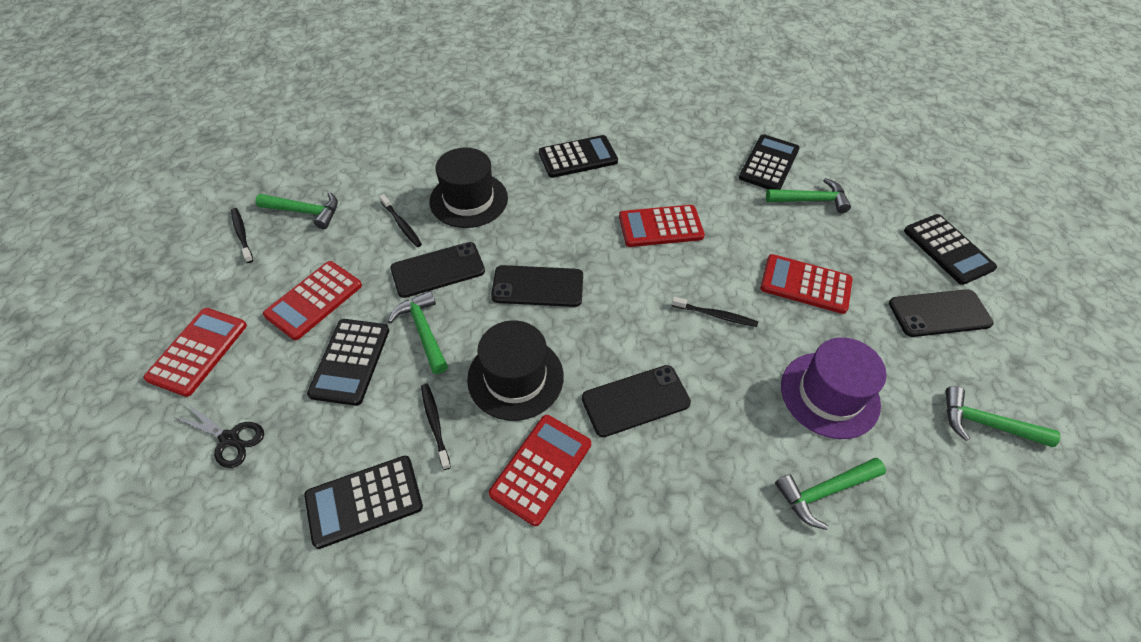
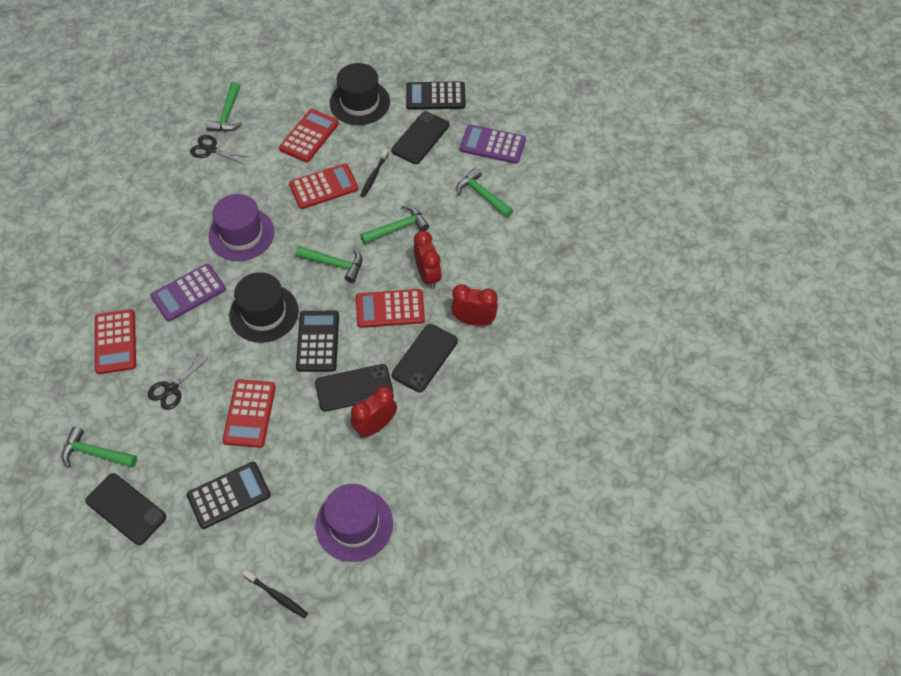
black calculator: 5 -> 3
black scissors: 1 -> 2
black toothbrush: 4 -> 2
purple calculator: 0 -> 2
purple hat: 1 -> 2
red clock: 0 -> 3

